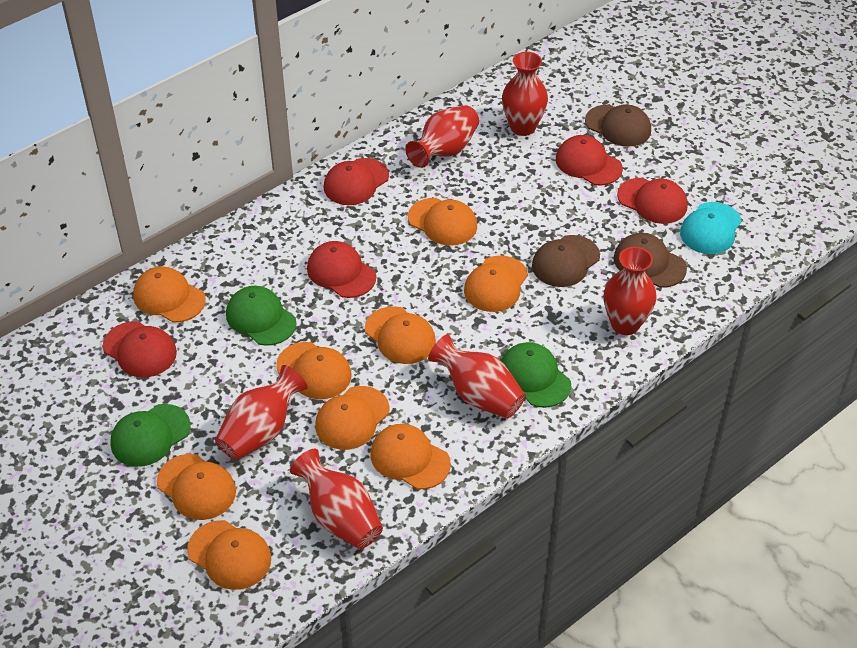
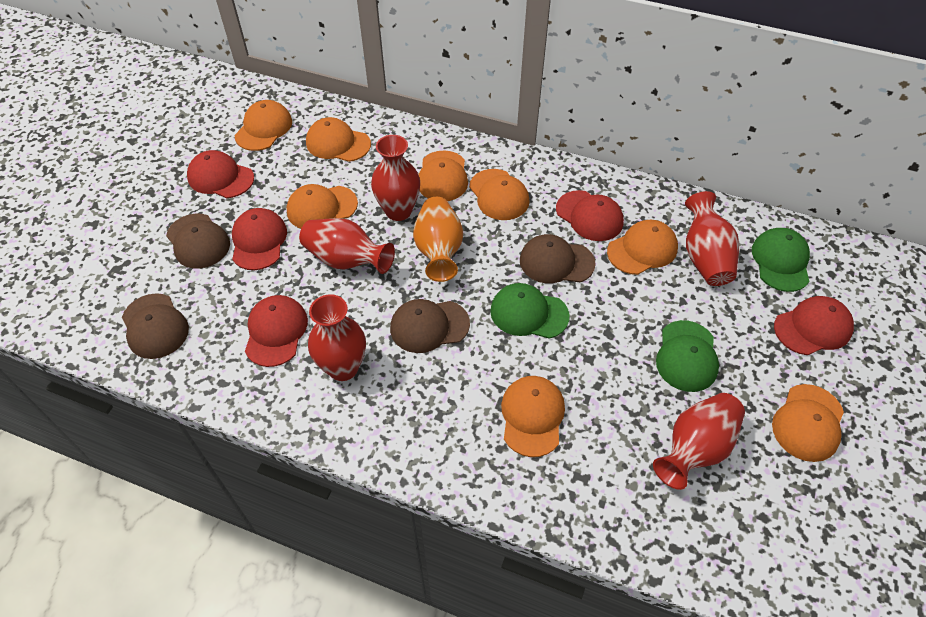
brown cap: 3 -> 4
orange cap: 9 -> 8
orange vase: 0 -> 1
red vase: 6 -> 5
turquoise cap: 1 -> 0

